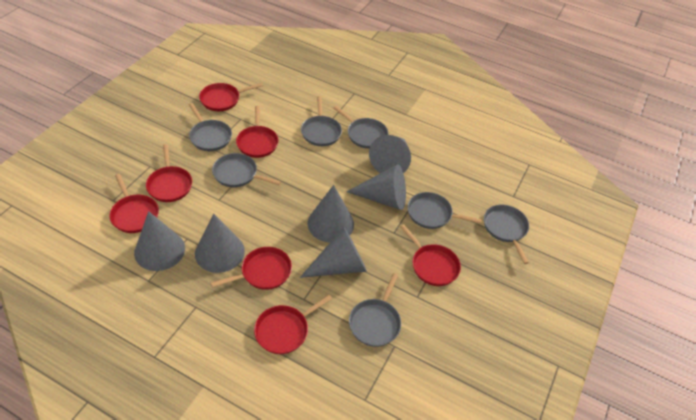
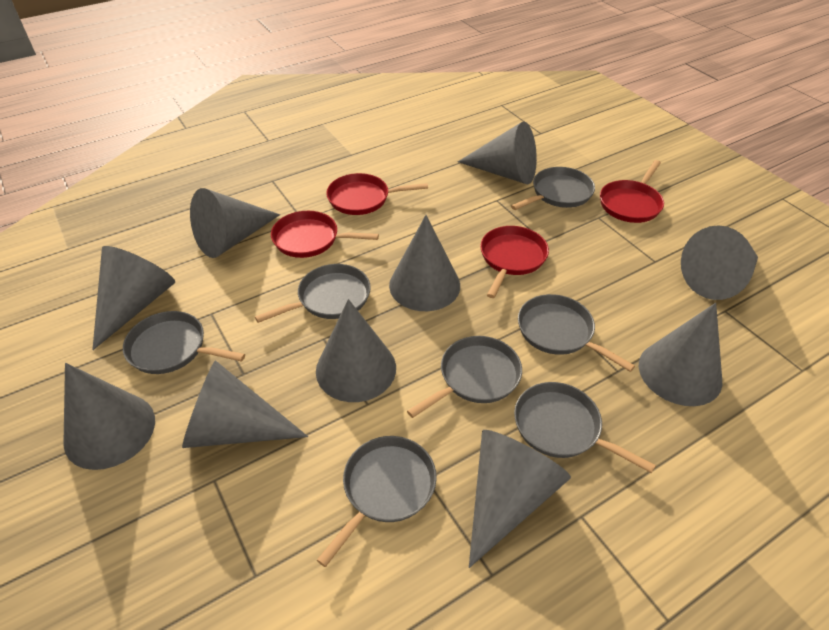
grey cone: 6 -> 10
red pan: 7 -> 4

